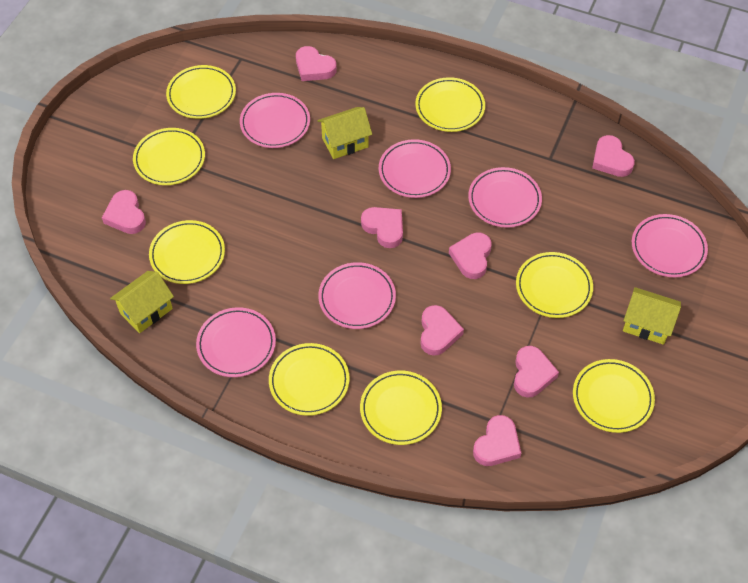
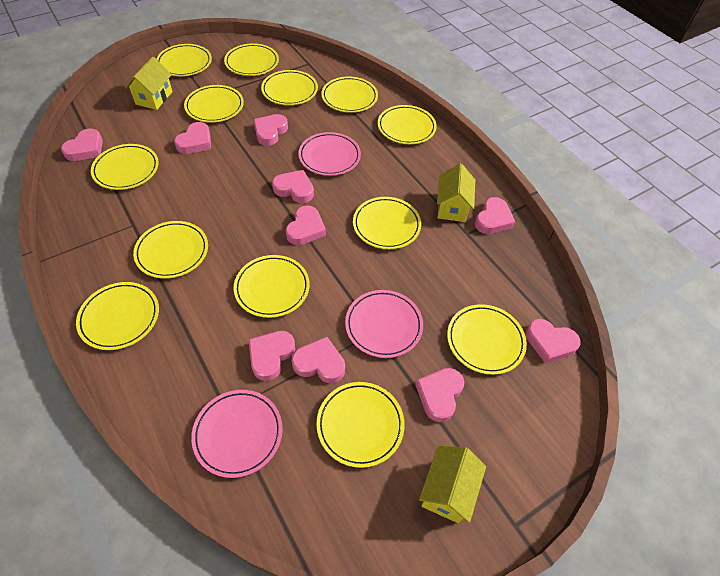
pink heart: 8 -> 10
pink plate: 6 -> 3
yellow plate: 8 -> 13

